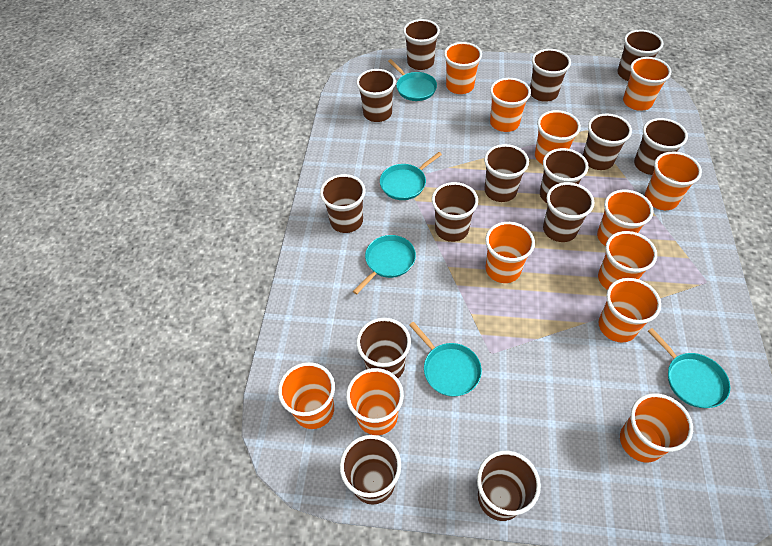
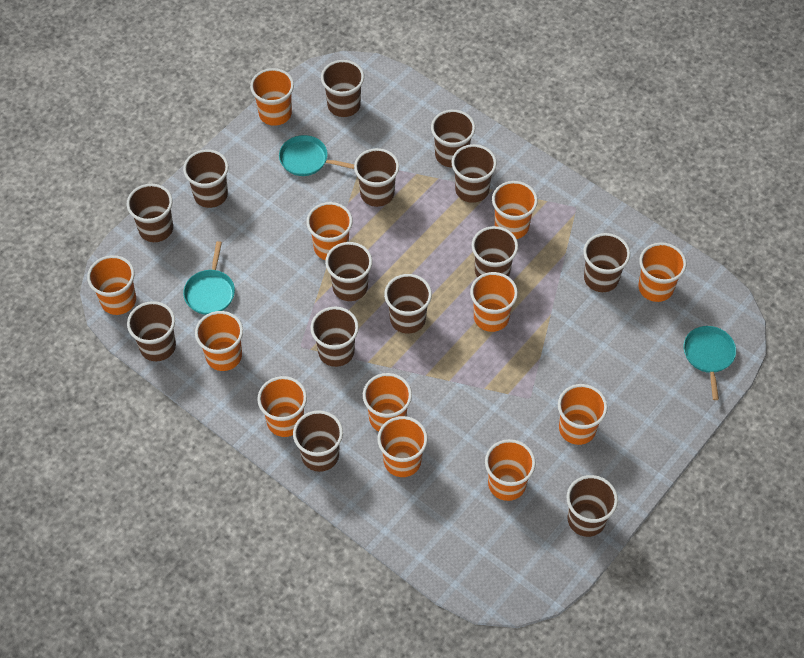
turquoise pan: 5 -> 3

